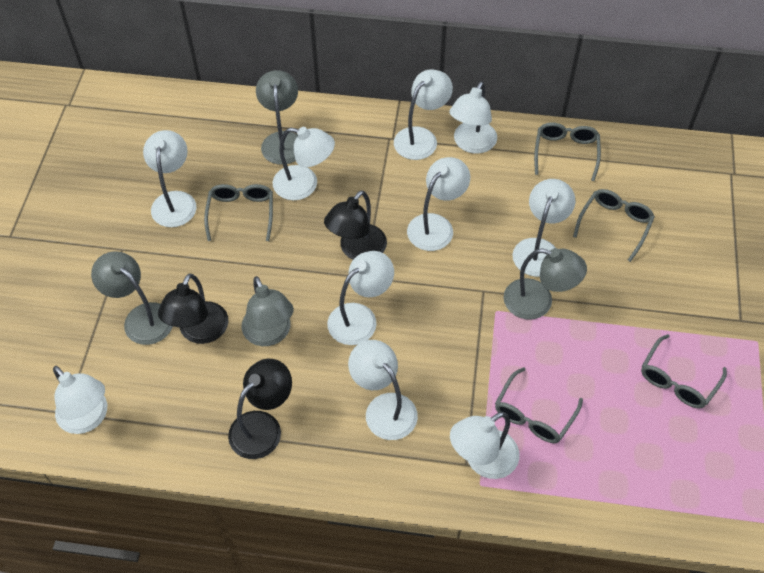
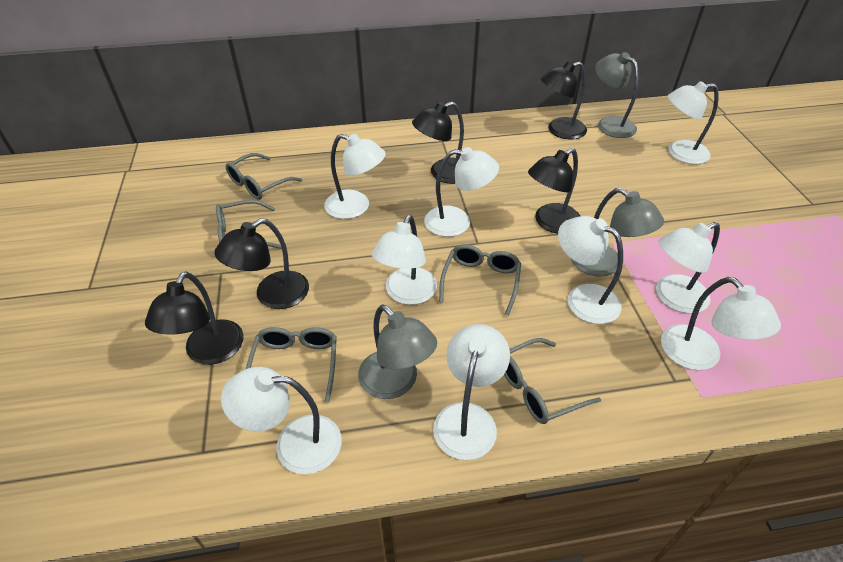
black lamp: 3 -> 5
grey lamp: 4 -> 3
white lamp: 10 -> 9

